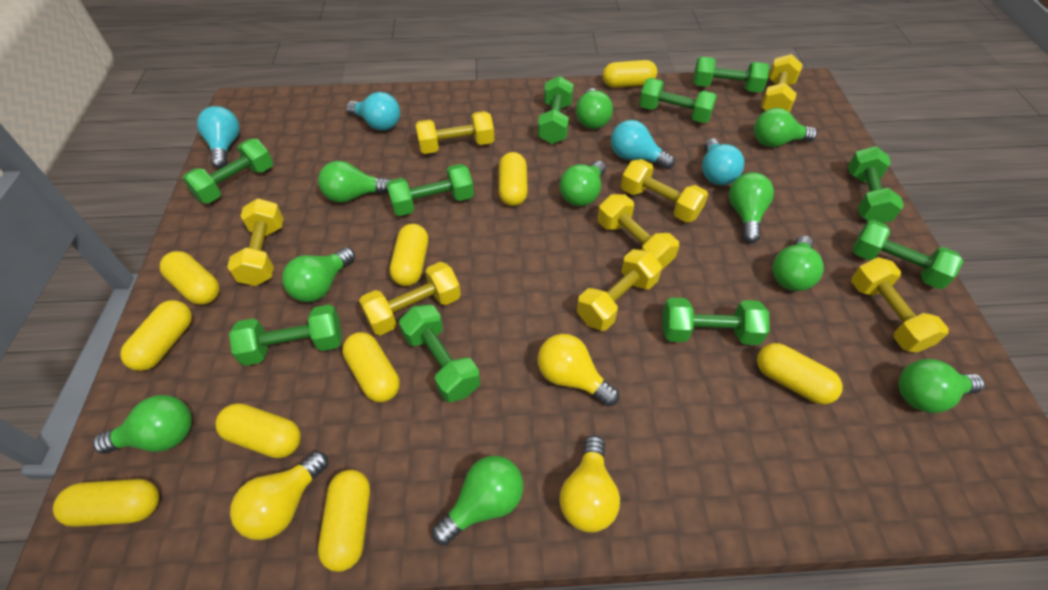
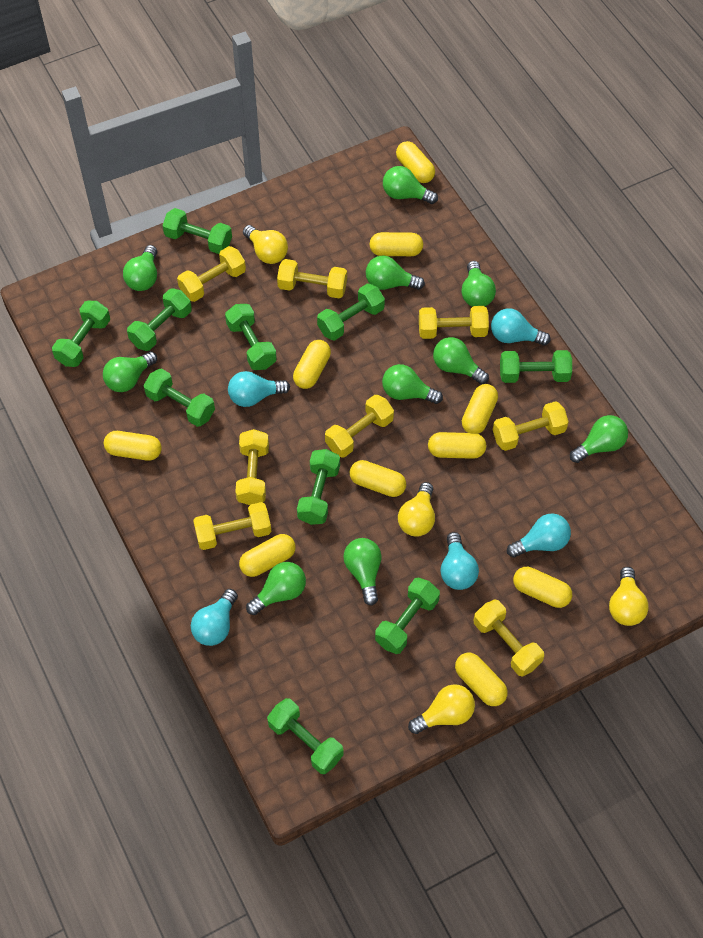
turquoise light bulb: 4 -> 5
yellow light bulb: 3 -> 4

